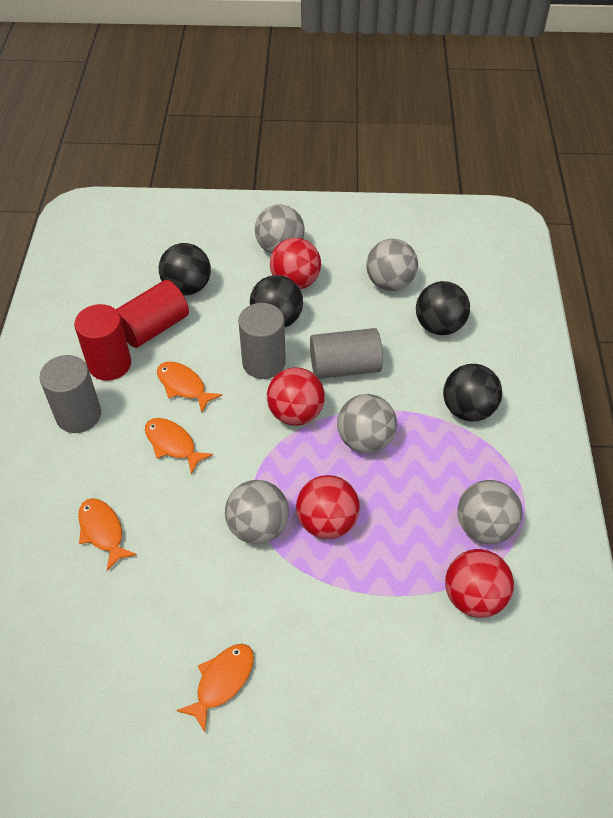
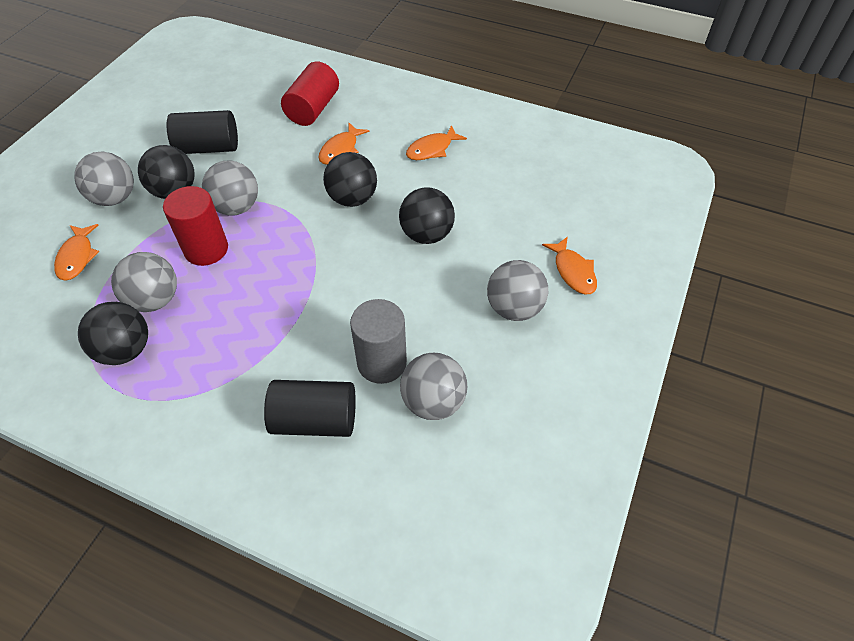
black cylinder: 0 -> 2
grey cylinder: 3 -> 1
red ball: 4 -> 0

